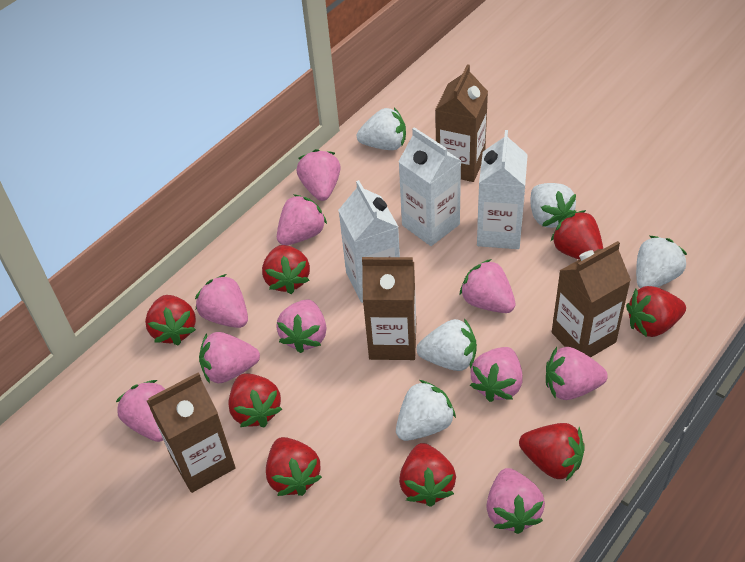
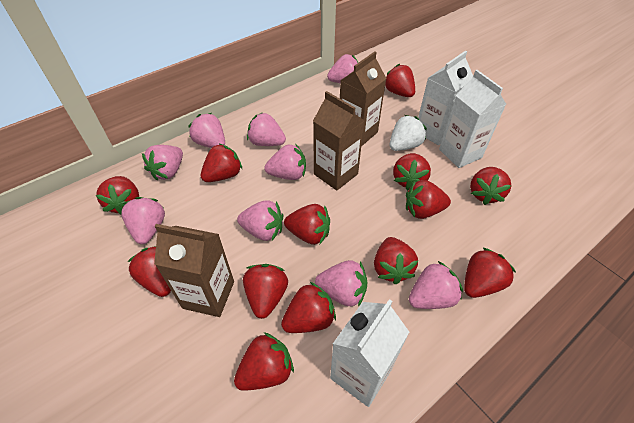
brown carton: 4 -> 3
pink strawberry: 10 -> 9
red strawberry: 8 -> 13
white strawberry: 5 -> 1

